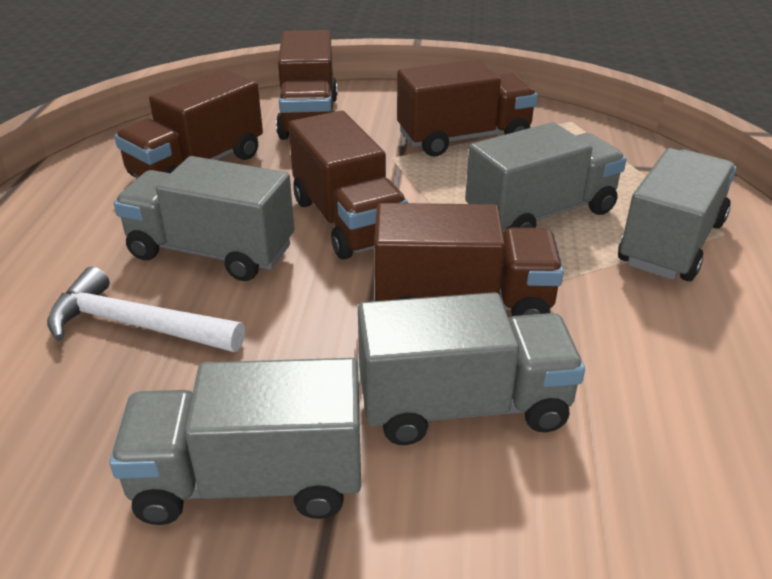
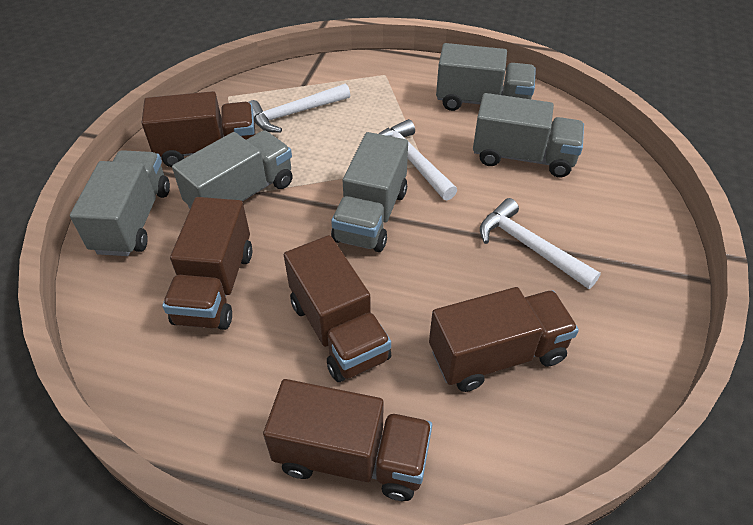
white hammer: 1 -> 3

